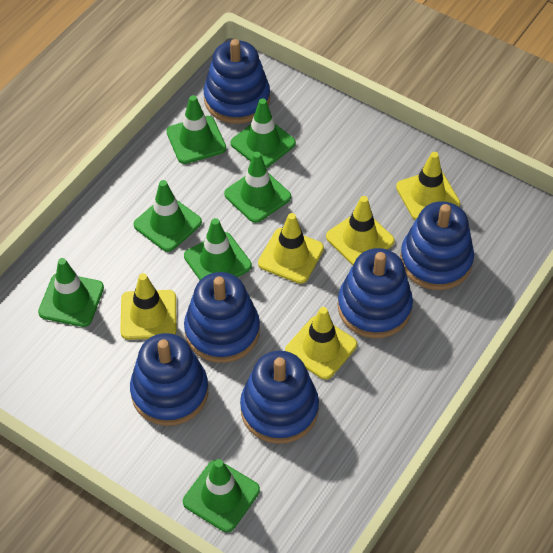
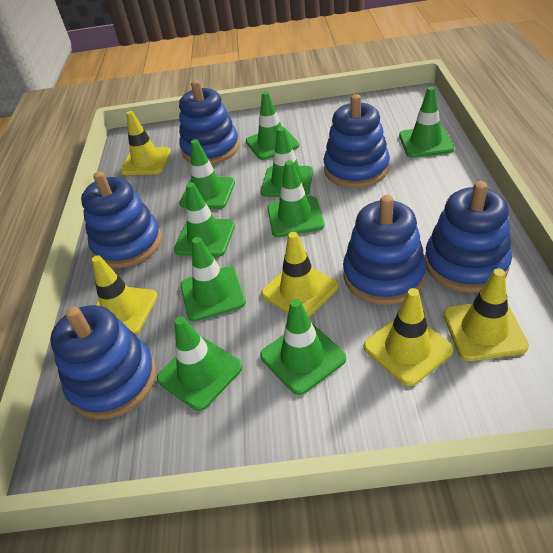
green traffic cone: 7 -> 9

